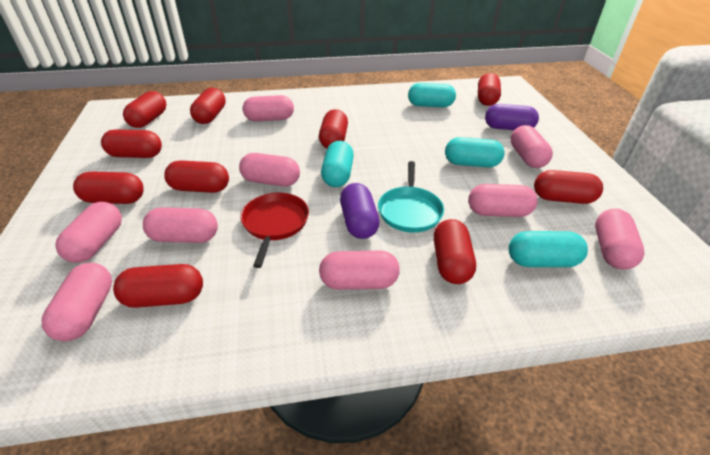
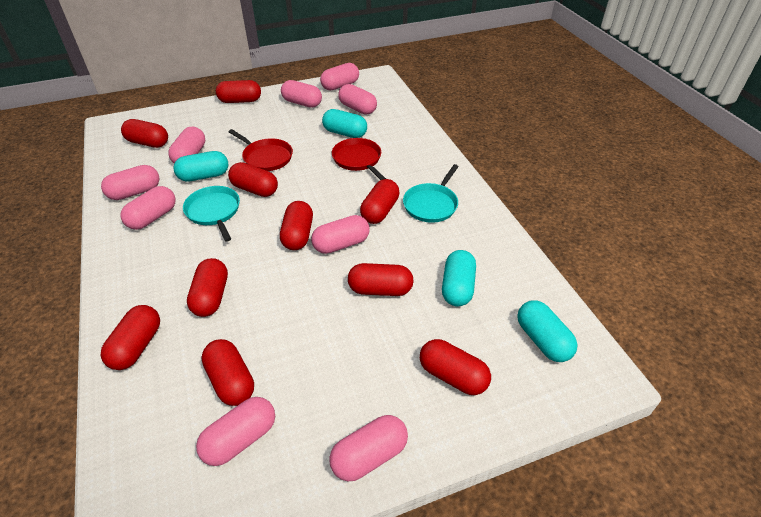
purple capsule: 2 -> 0
red pan: 1 -> 2
turquoise pan: 1 -> 2

